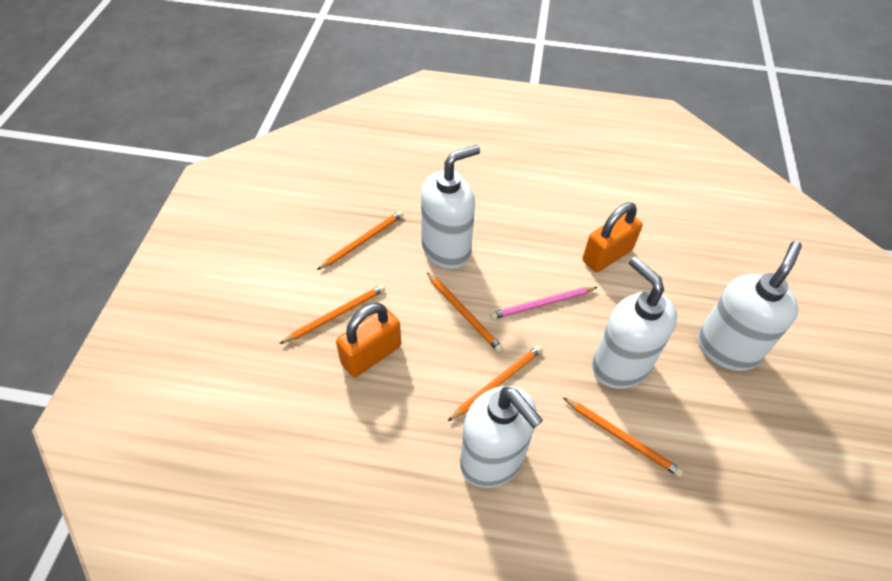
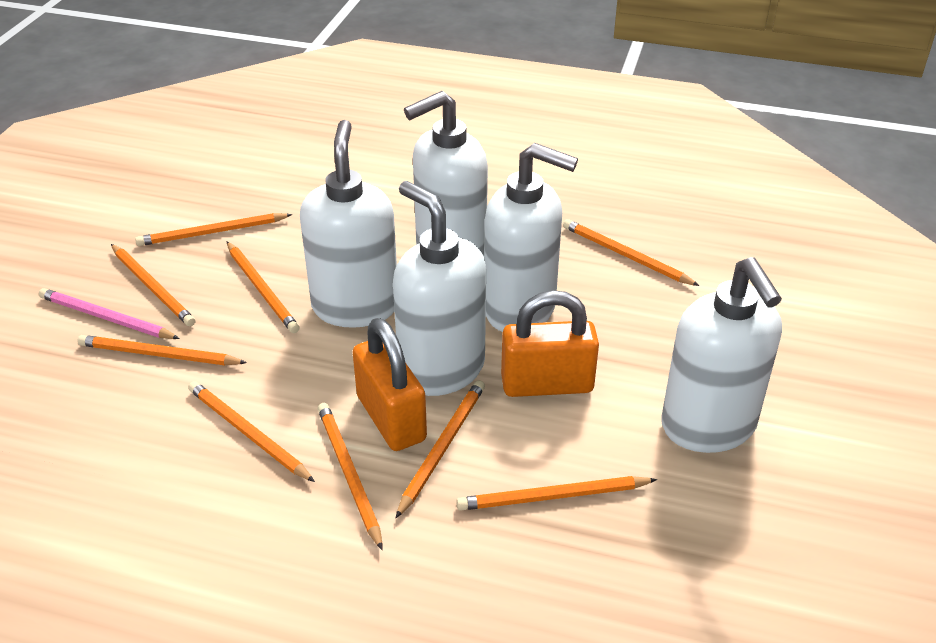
orange pencil: 5 -> 9
white soap dispenser: 4 -> 5

